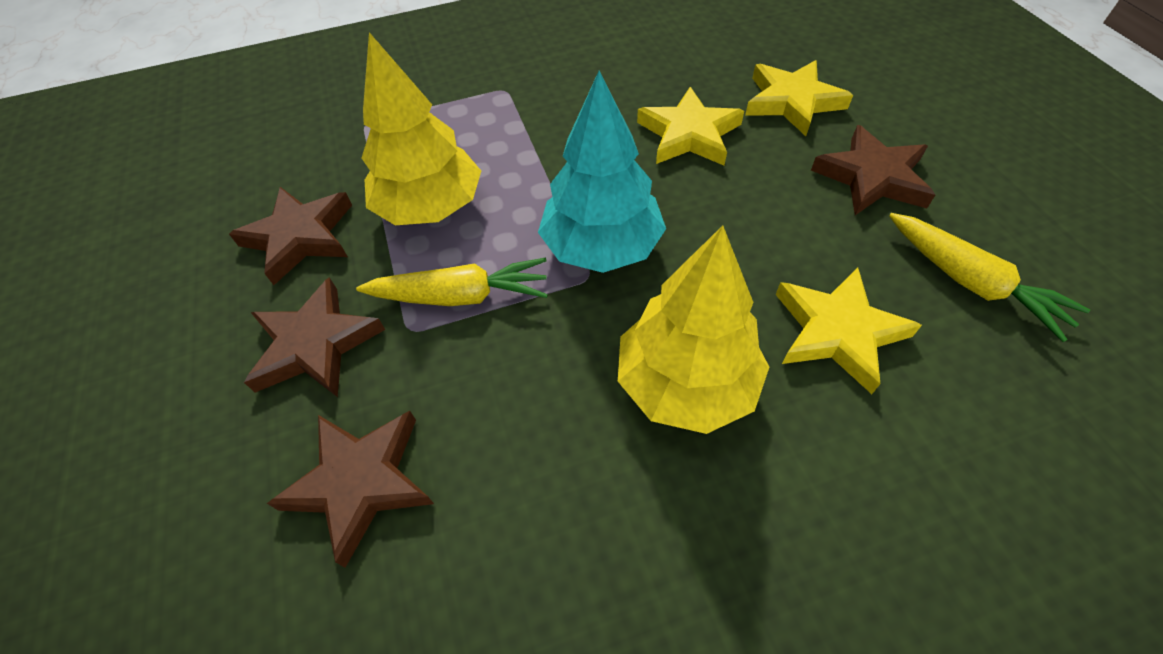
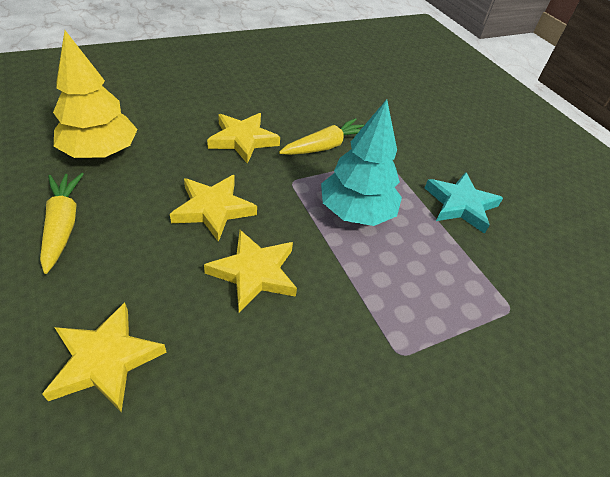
brown star: 4 -> 0
turquoise star: 0 -> 1
yellow star: 3 -> 4
yellow tree: 2 -> 1

